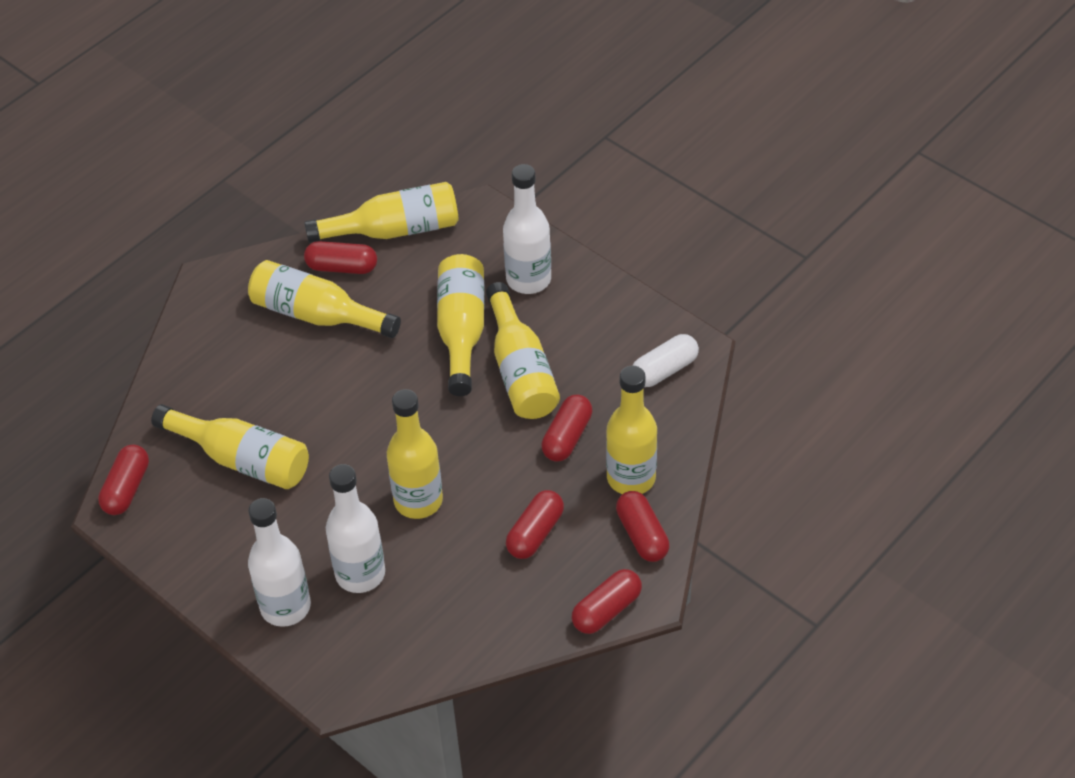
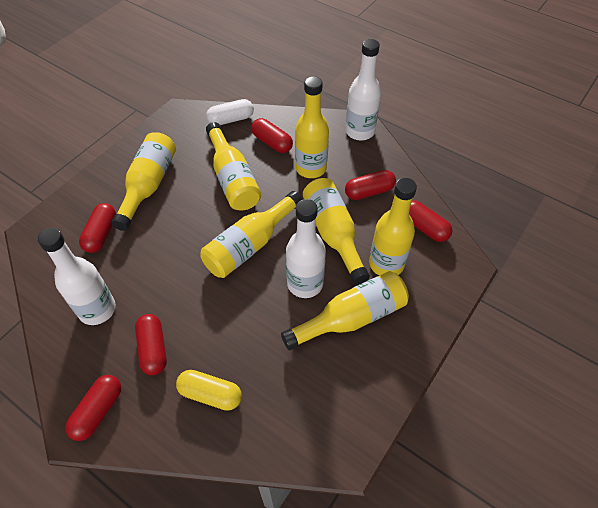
yellow capsule: 0 -> 1

